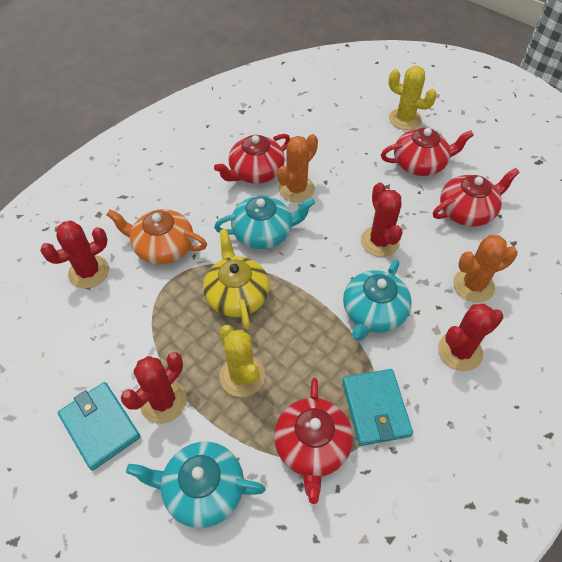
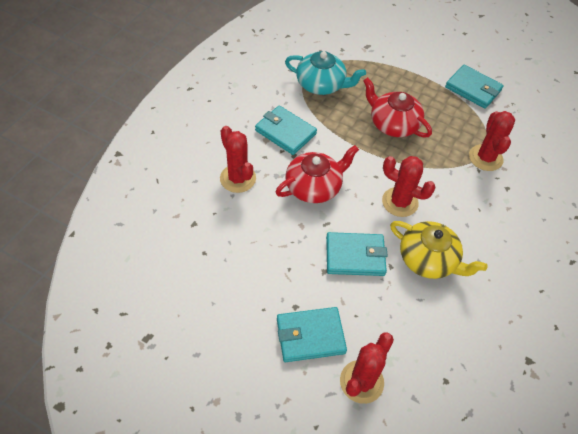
orange cactus: 2 -> 0
orange teapot: 1 -> 0
red teapot: 4 -> 2
turquoise teapot: 3 -> 1
turquoise wallet: 2 -> 4
yellow cactus: 2 -> 0

